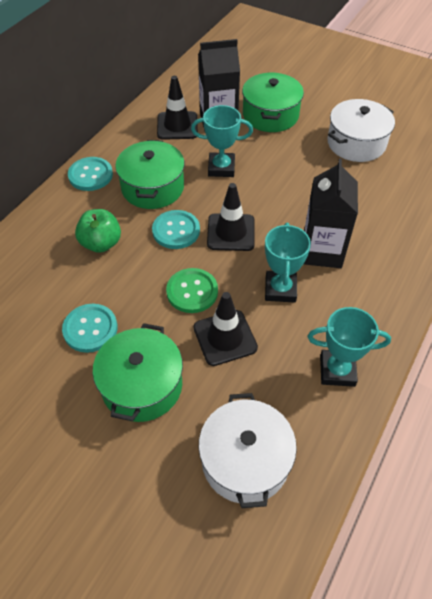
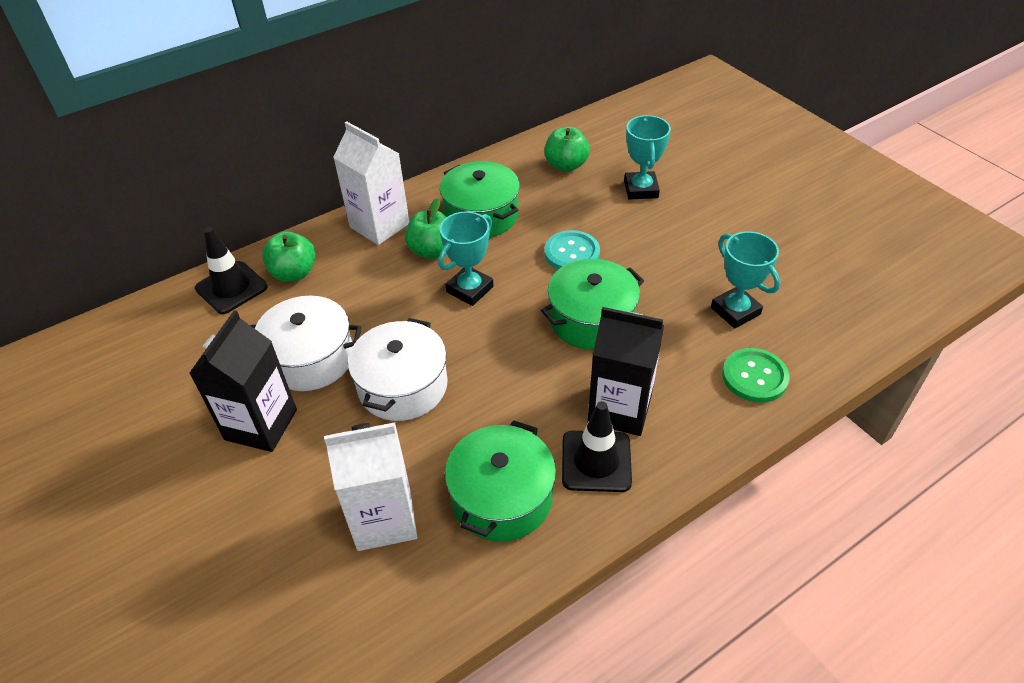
black traffic cone: 3 -> 2
green apple: 1 -> 3
turquoise button: 3 -> 1
white carton: 0 -> 2

